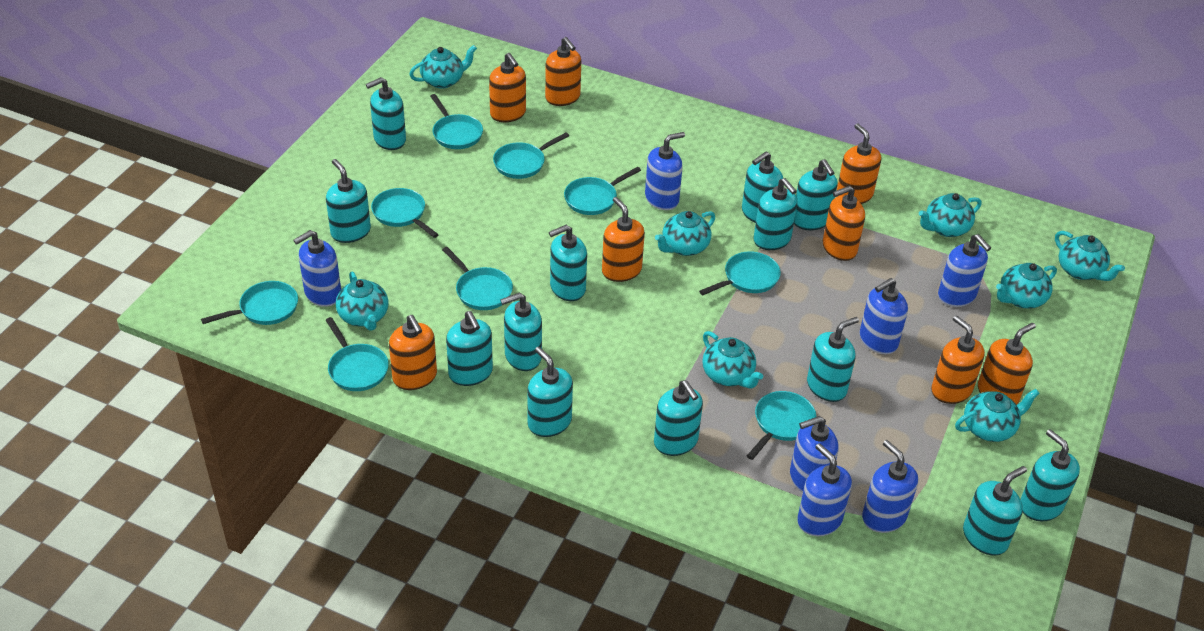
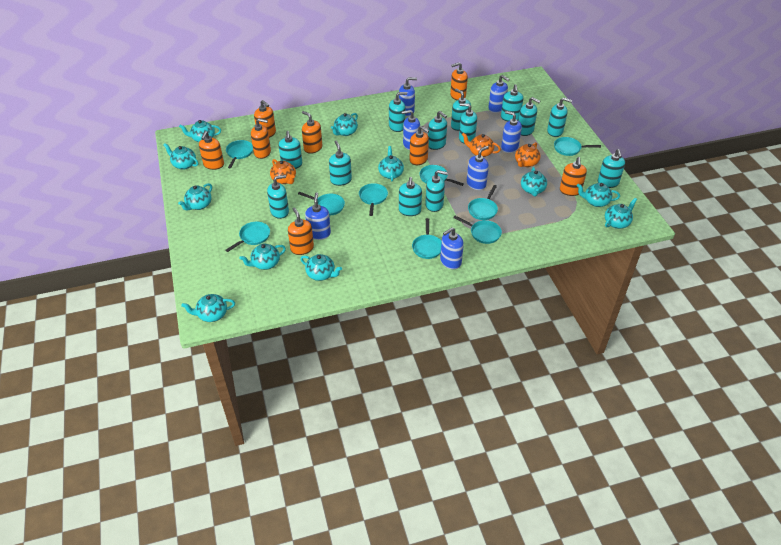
orange teapot: 0 -> 3
turquoise teapot: 8 -> 11

